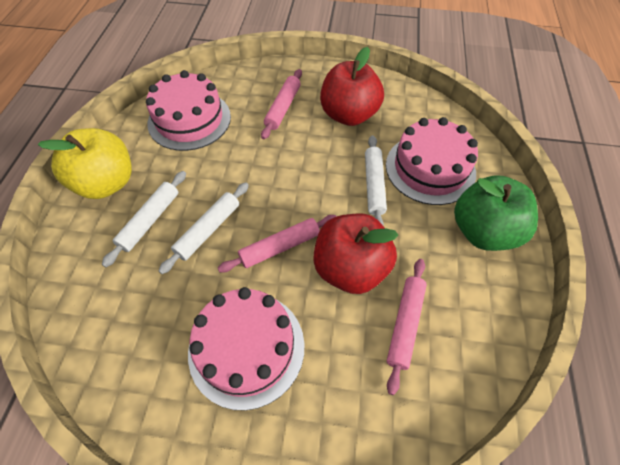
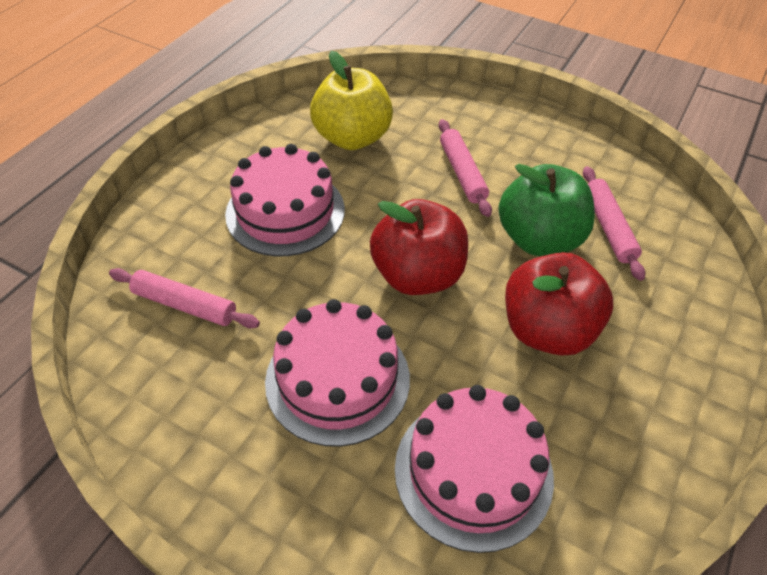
white rolling pin: 3 -> 0

